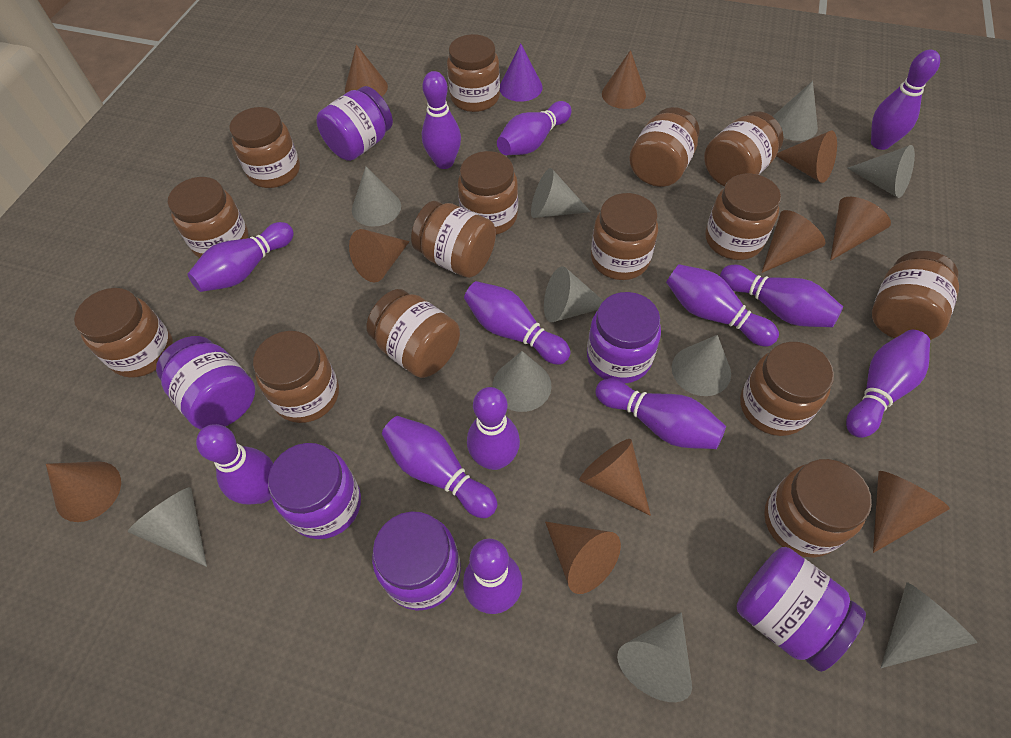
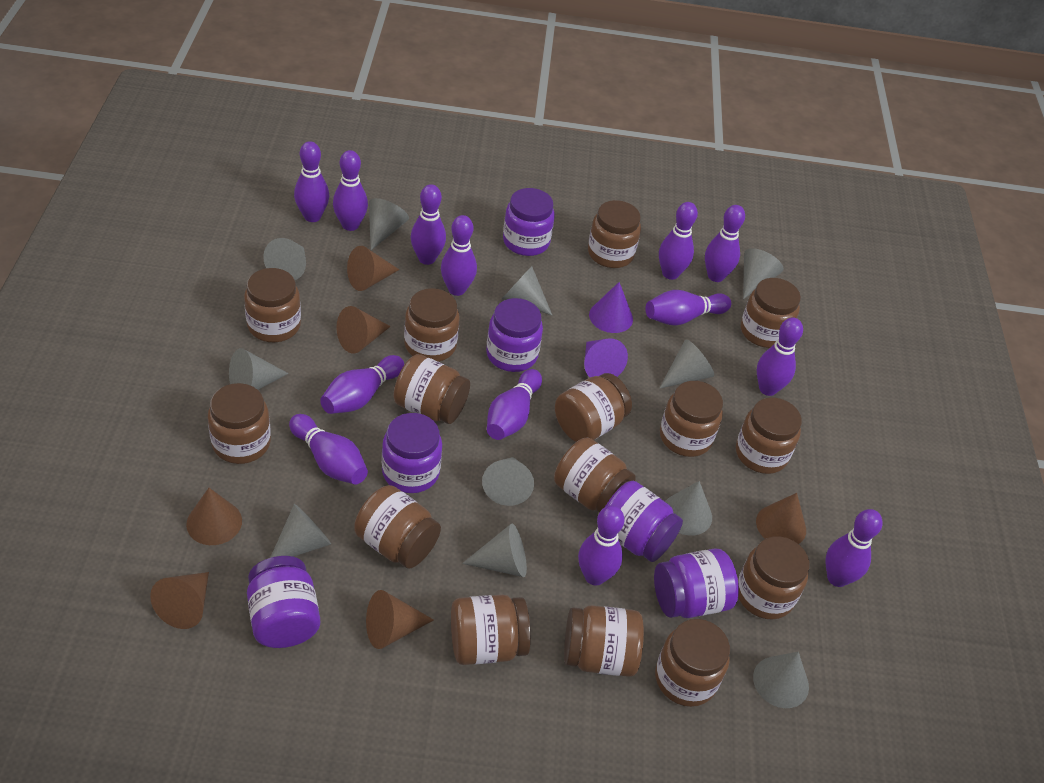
brown cone: 10 -> 6
grey cone: 10 -> 11
purple cone: 1 -> 2

